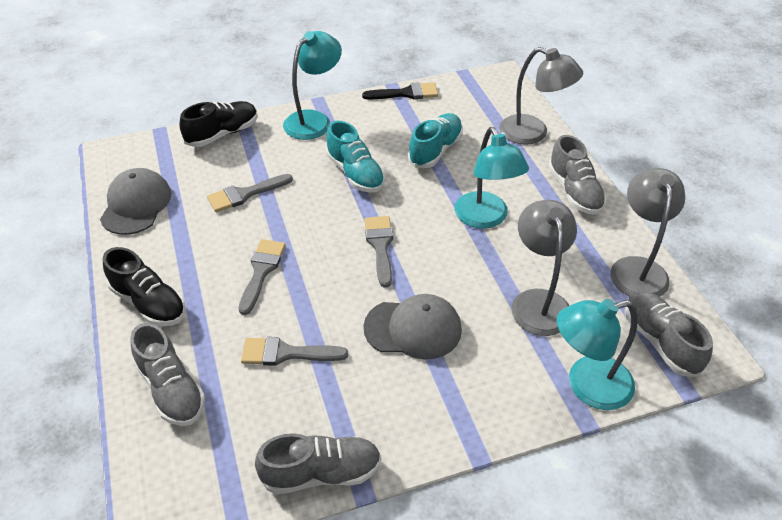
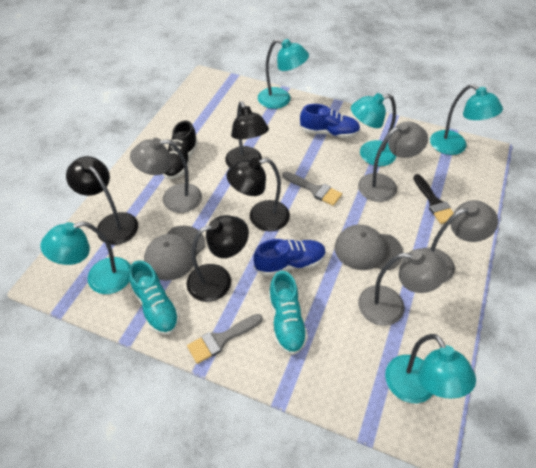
black lamp: 0 -> 4
black shoe: 2 -> 1
blue shoe: 0 -> 2
grey brush: 4 -> 2
grey lamp: 3 -> 4
grey shoe: 4 -> 0
turquoise lamp: 3 -> 5

